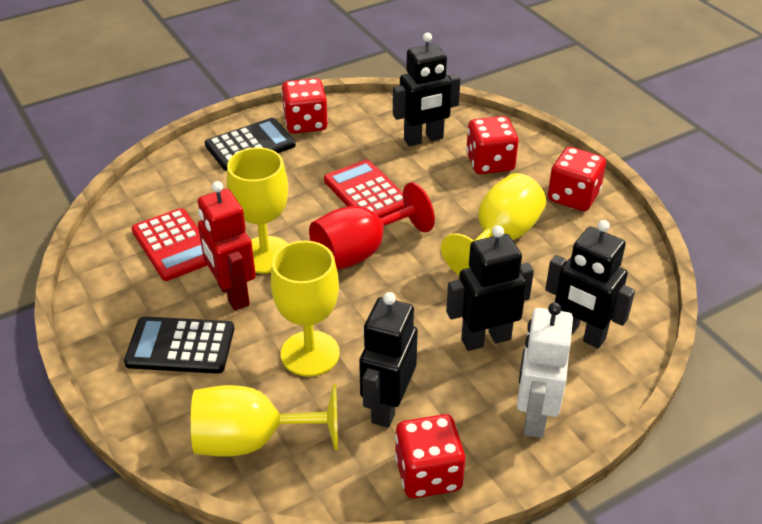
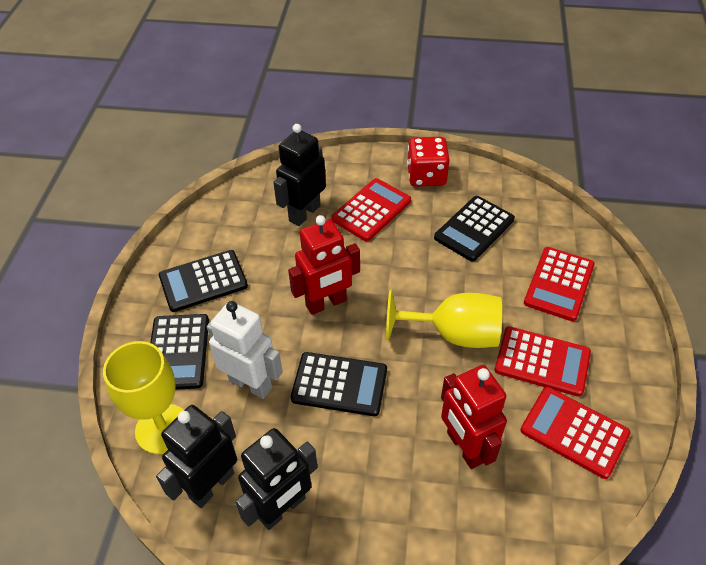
black calculator: 2 -> 4
black robot: 4 -> 3
red calculator: 2 -> 4
red dice: 4 -> 1
red goblet: 1 -> 0
red robot: 1 -> 2
yellow goblet: 4 -> 2

